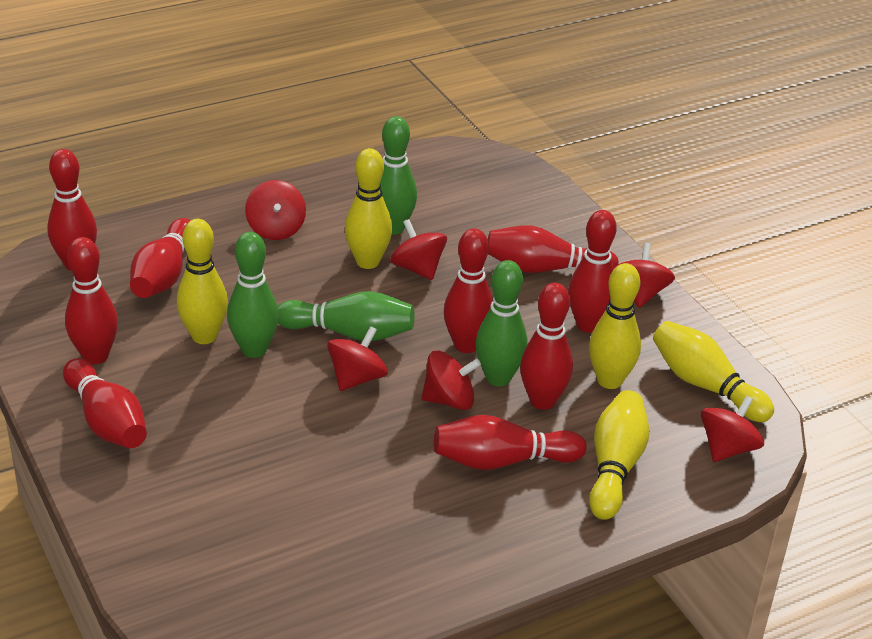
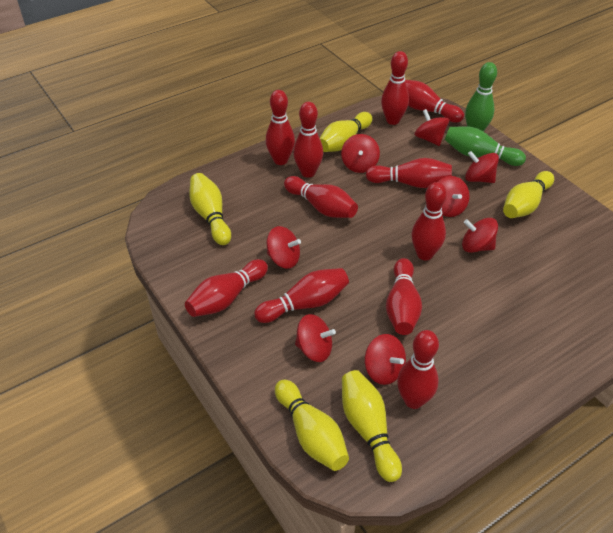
green bowling pin: 4 -> 2
red bowling pin: 9 -> 11
red spinning top: 6 -> 8

